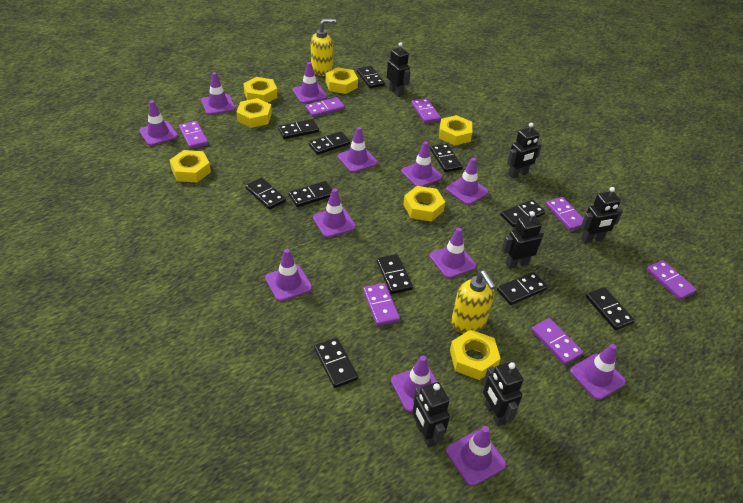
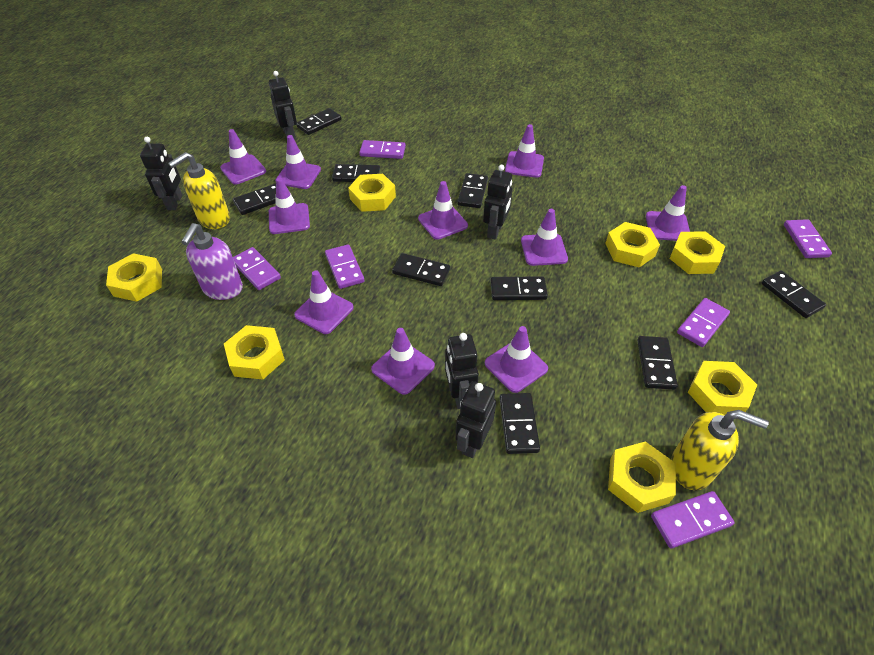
black domino: 11 -> 9
black robot: 6 -> 5
purple domino: 7 -> 6
purple soap dispenser: 0 -> 1
purple traffic cone: 12 -> 10

